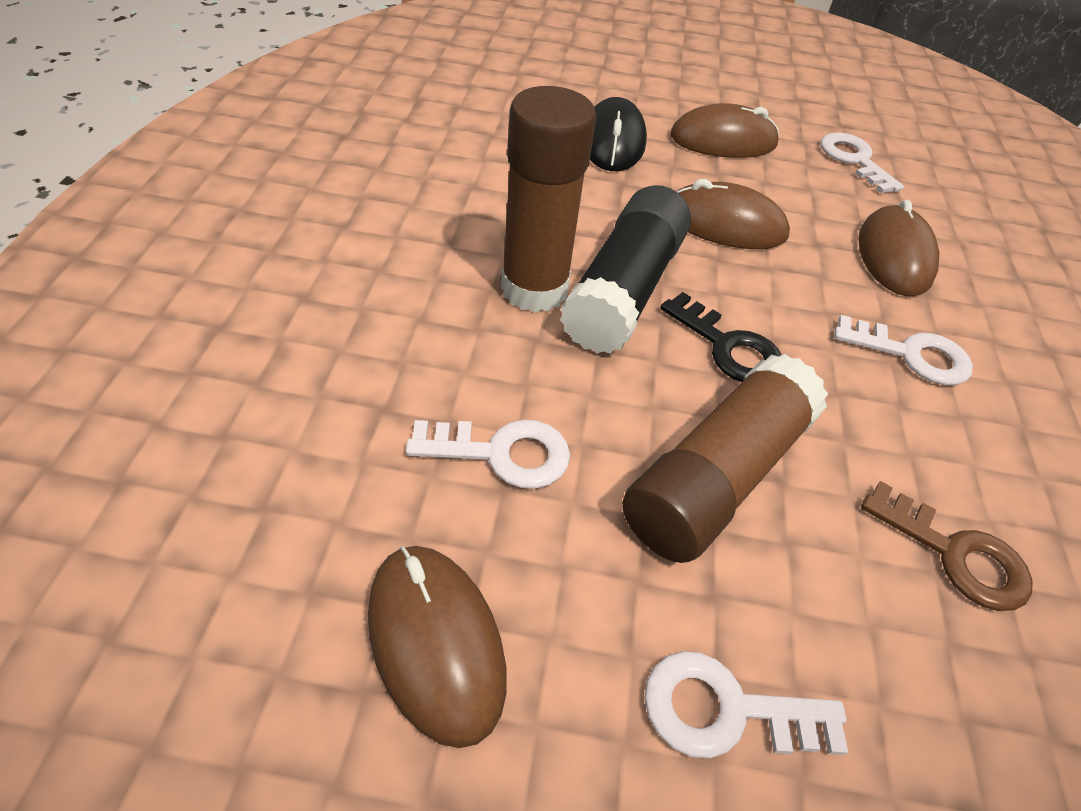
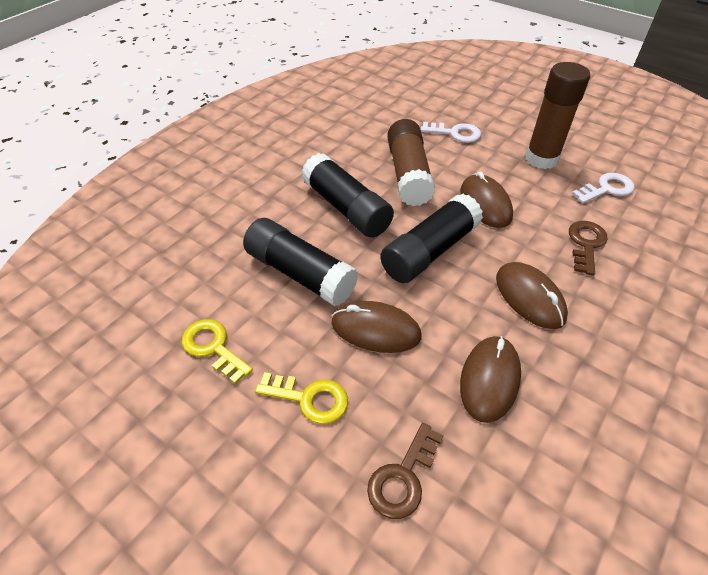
black glue stick: 1 -> 3
black key: 1 -> 0
black mouse: 1 -> 0
brown key: 1 -> 2
white key: 4 -> 2
yellow key: 0 -> 2

